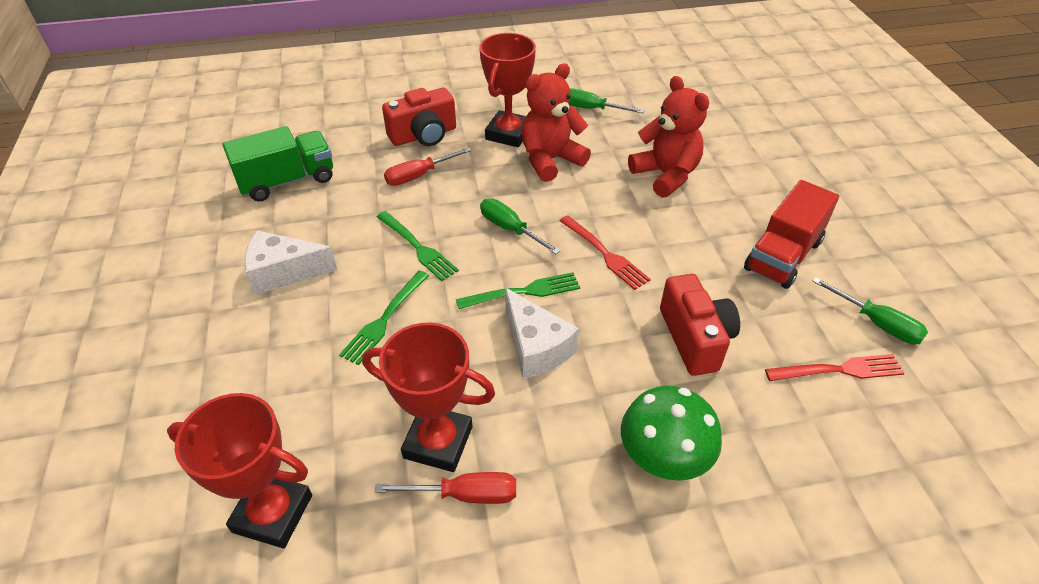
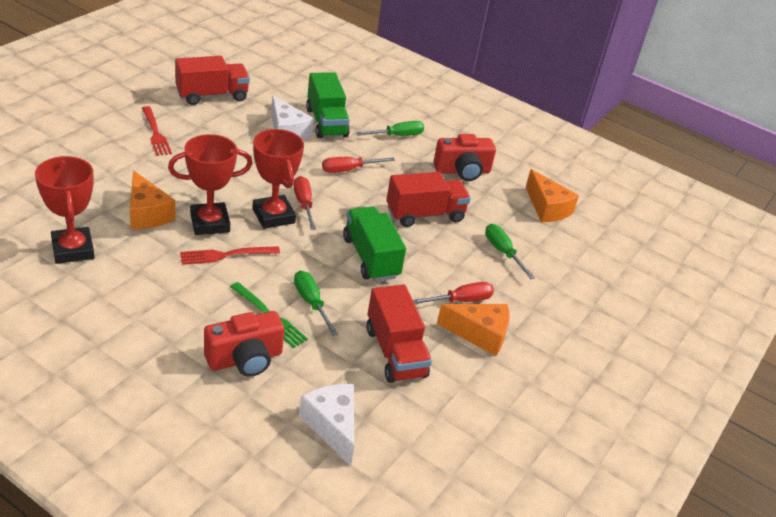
green fork: 3 -> 1
green mushroom: 1 -> 0
green truck: 1 -> 2
orange cheese: 0 -> 3
red screwdriver: 2 -> 3
red teddy bear: 2 -> 0
red truck: 1 -> 3

